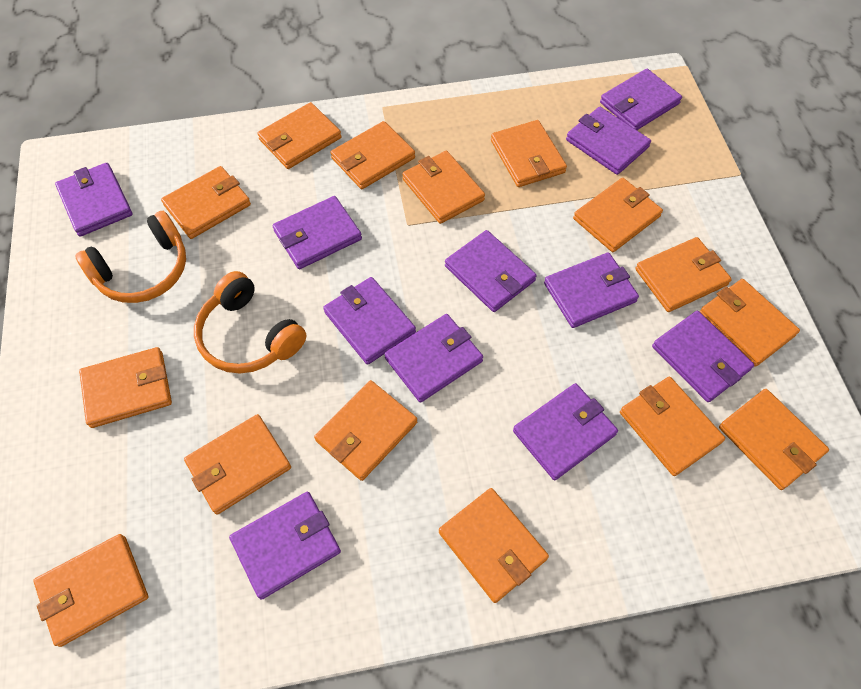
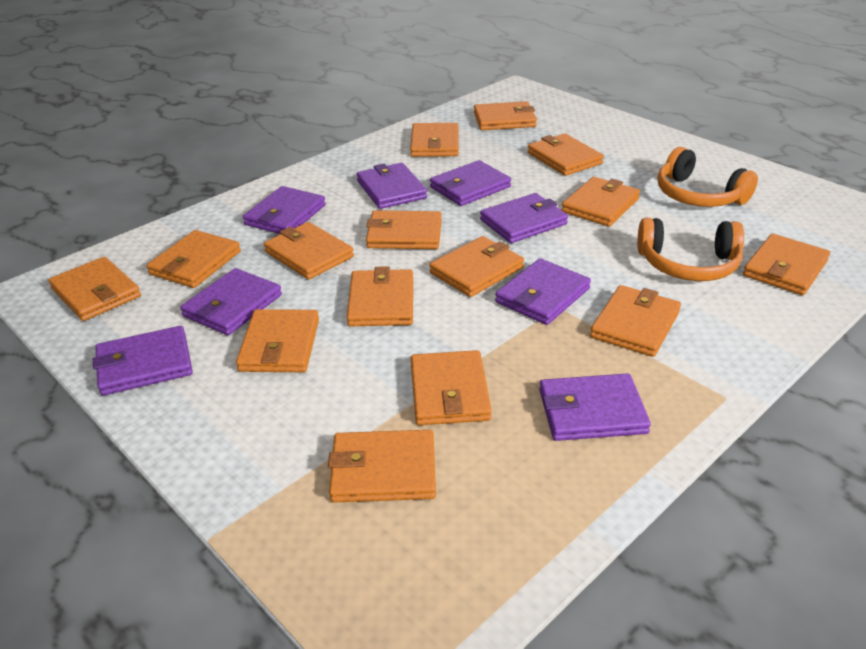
purple wallet: 11 -> 8

